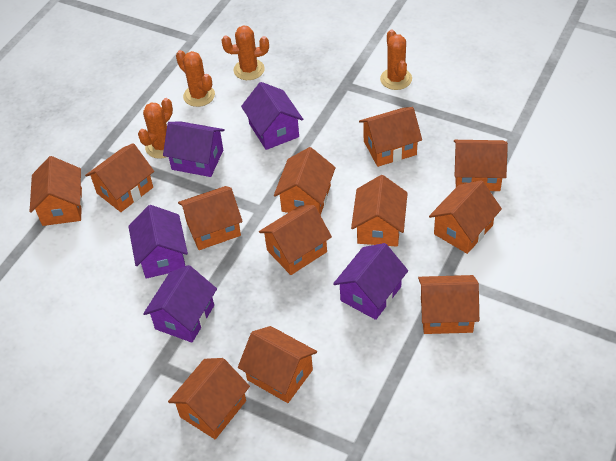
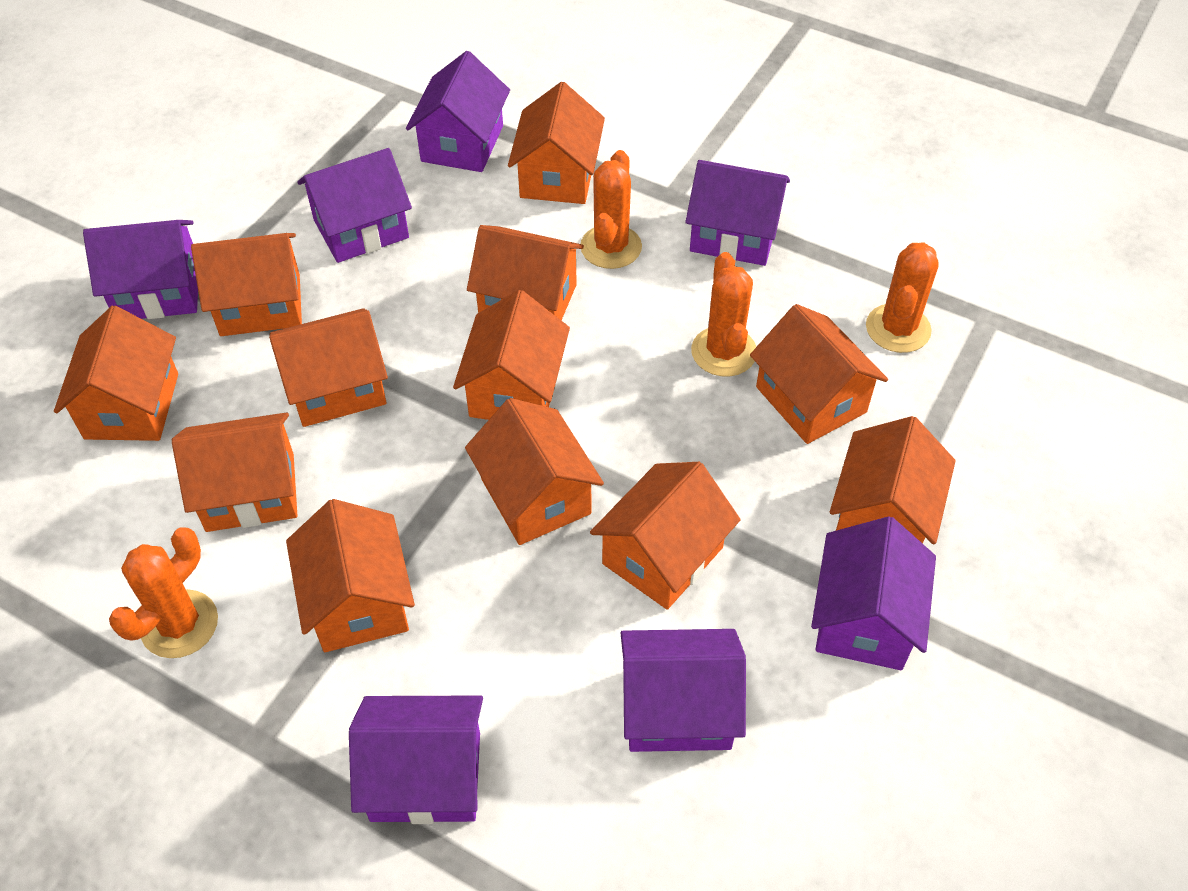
purple house: 5 -> 7

